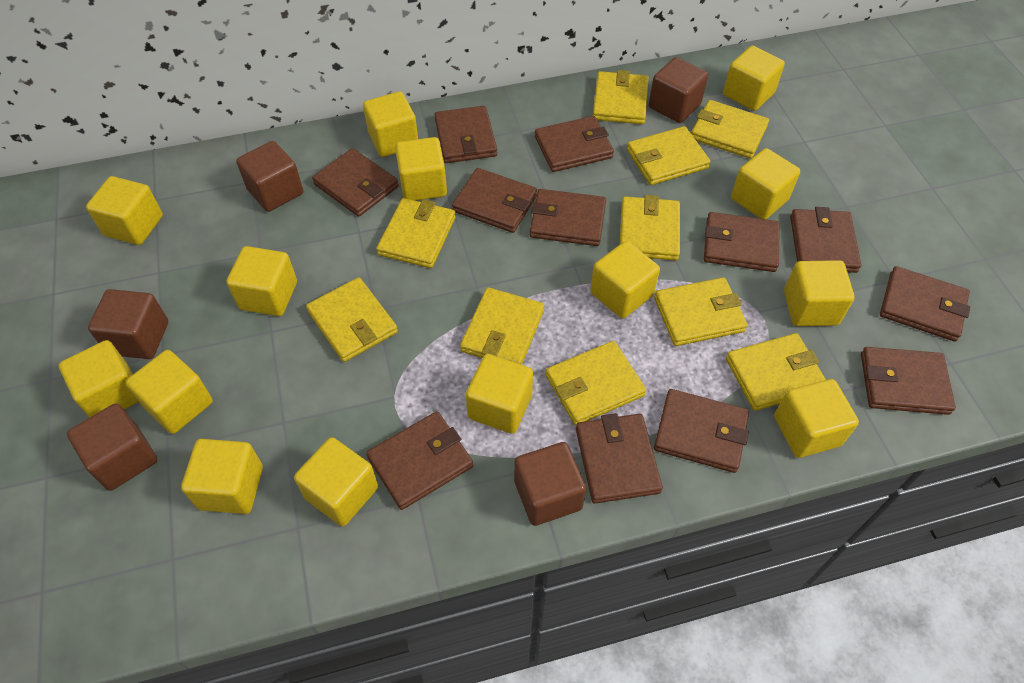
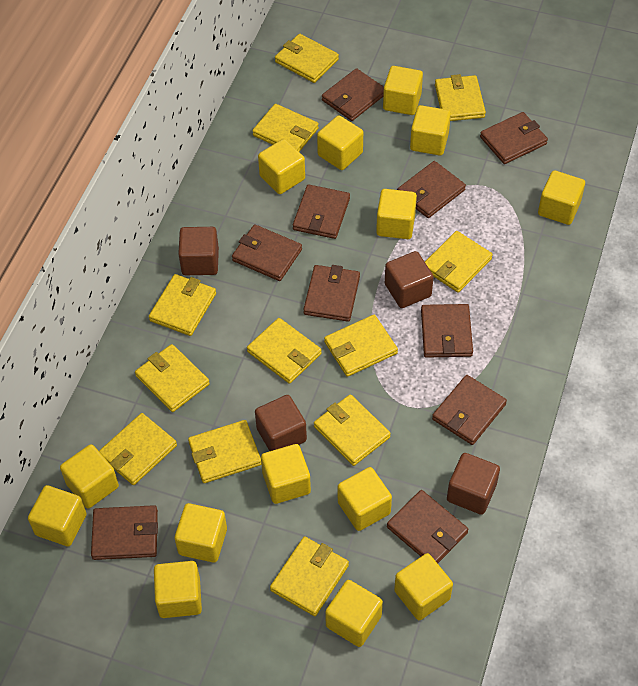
brown cube: 5 -> 4
brown wallet: 12 -> 10
yellow wallet: 10 -> 12

